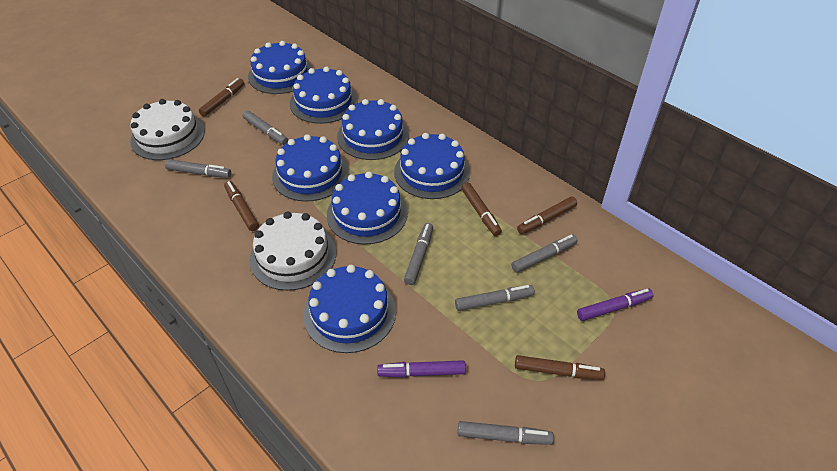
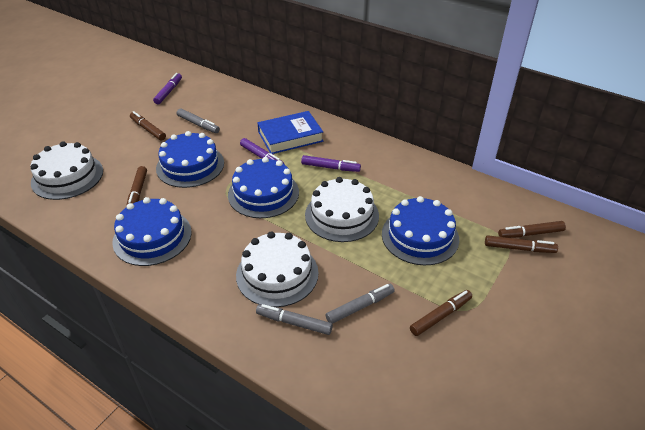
blue book: 0 -> 1
blue cake: 7 -> 4
grey marker: 6 -> 3
purple marker: 2 -> 3
white cake: 2 -> 3

